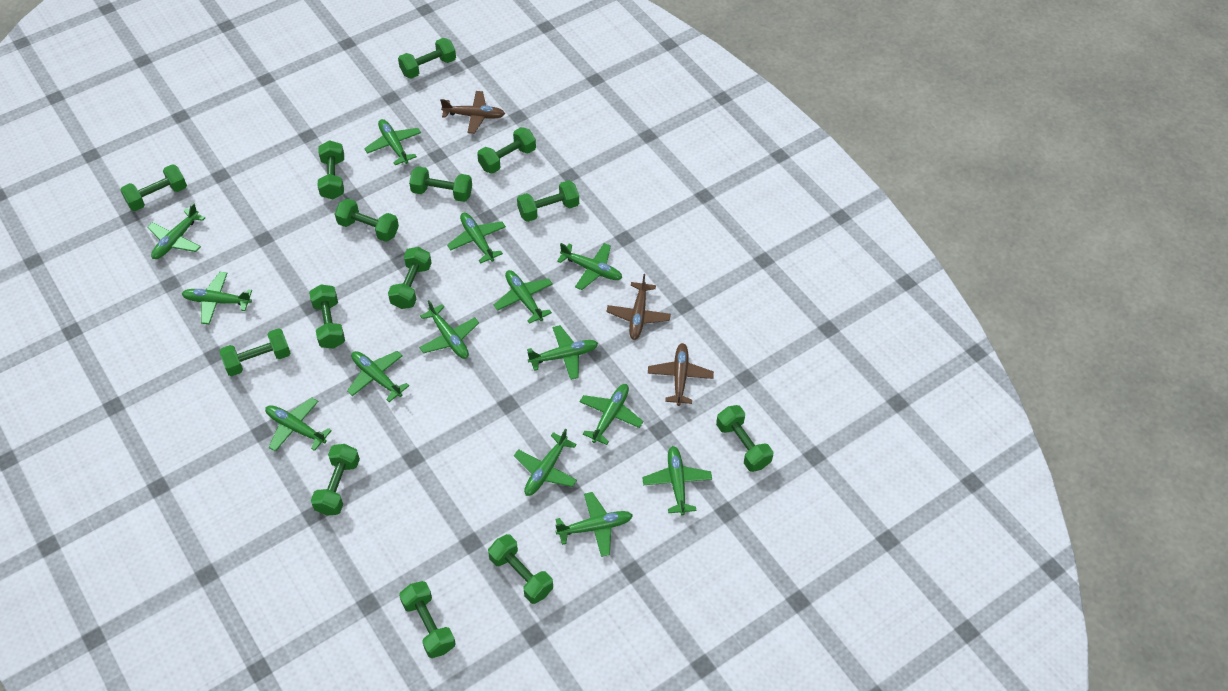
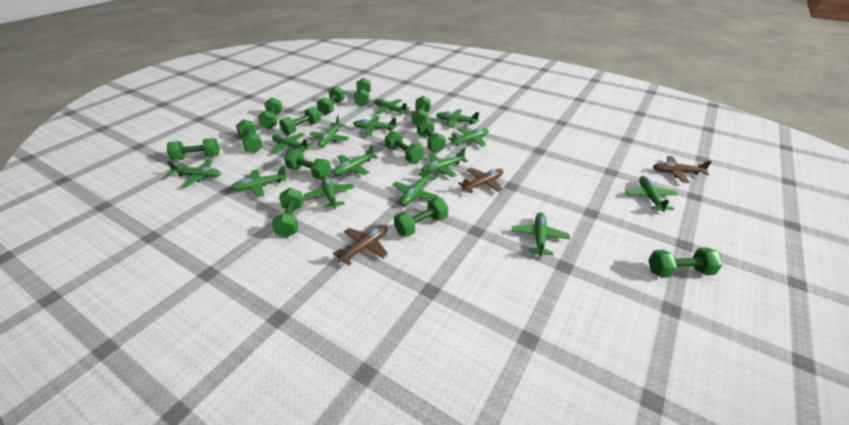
green dumbbell: 14 -> 13

